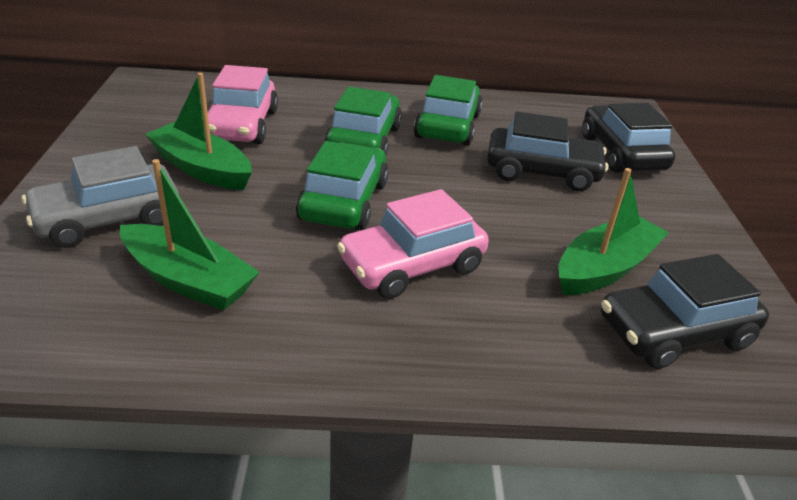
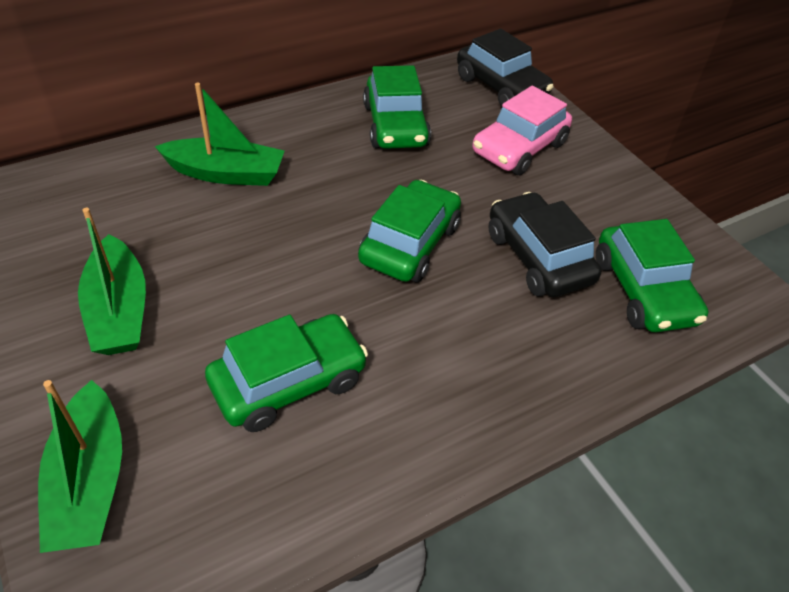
black car: 3 -> 2
green car: 3 -> 4
grey car: 1 -> 0
pink car: 2 -> 1

